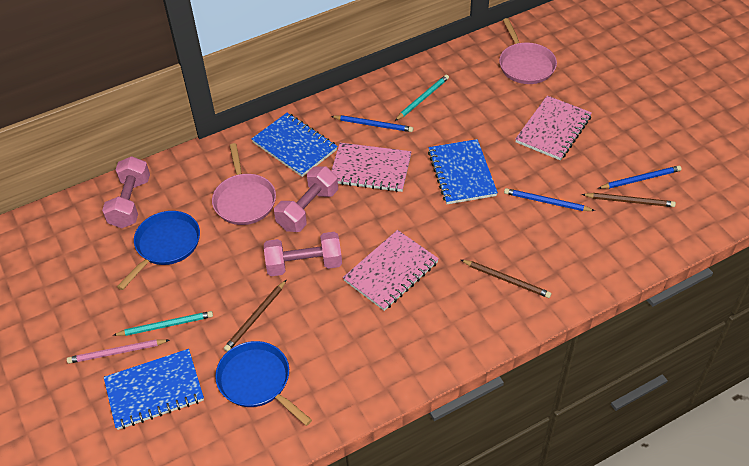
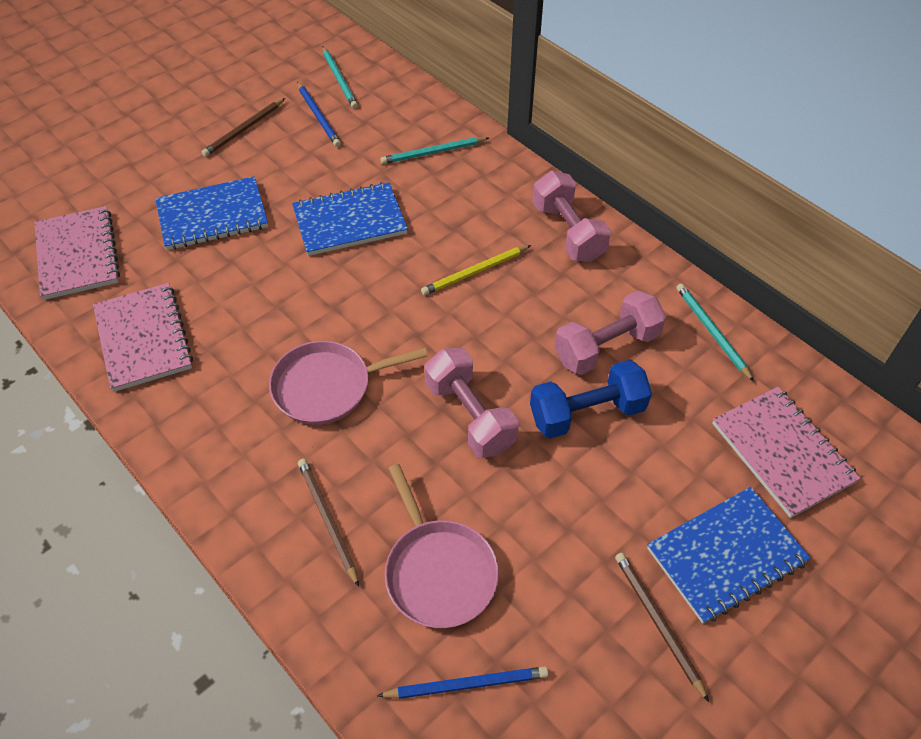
blue dumbbell: 0 -> 1
blue pan: 2 -> 0
blue pencil: 3 -> 2
pink pencil: 1 -> 0
turquoise pencil: 2 -> 3
yellow pencil: 0 -> 1

